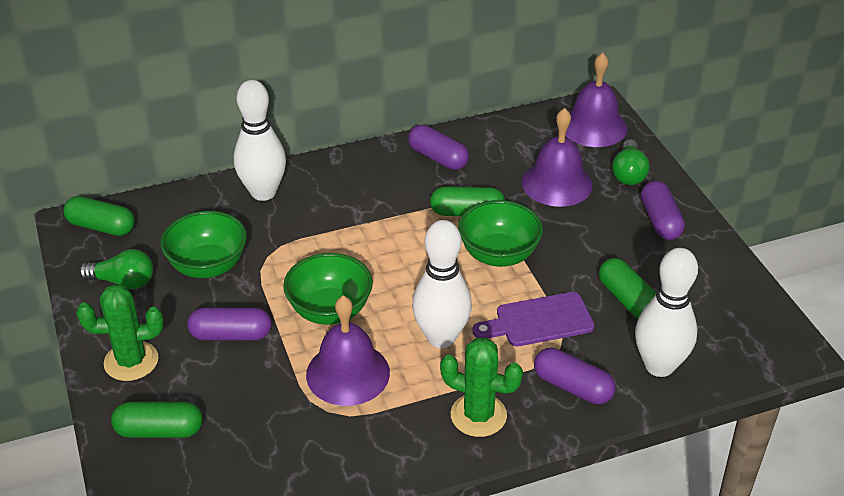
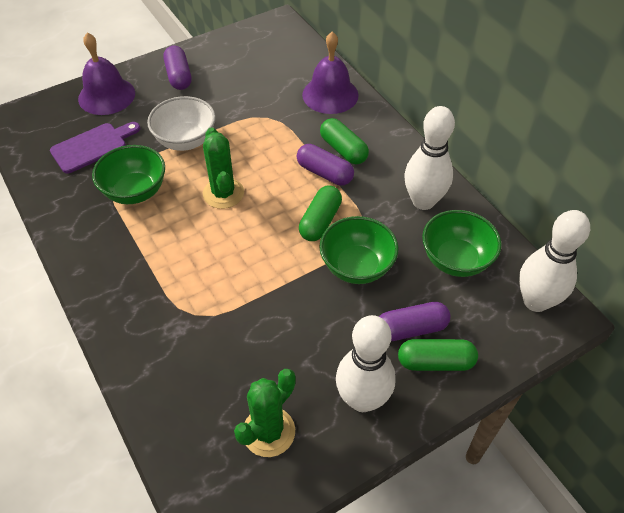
green capsule: 4 -> 3
green light bulb: 2 -> 0
purple bell: 3 -> 2
purple capsule: 4 -> 3
white bowl: 0 -> 1

